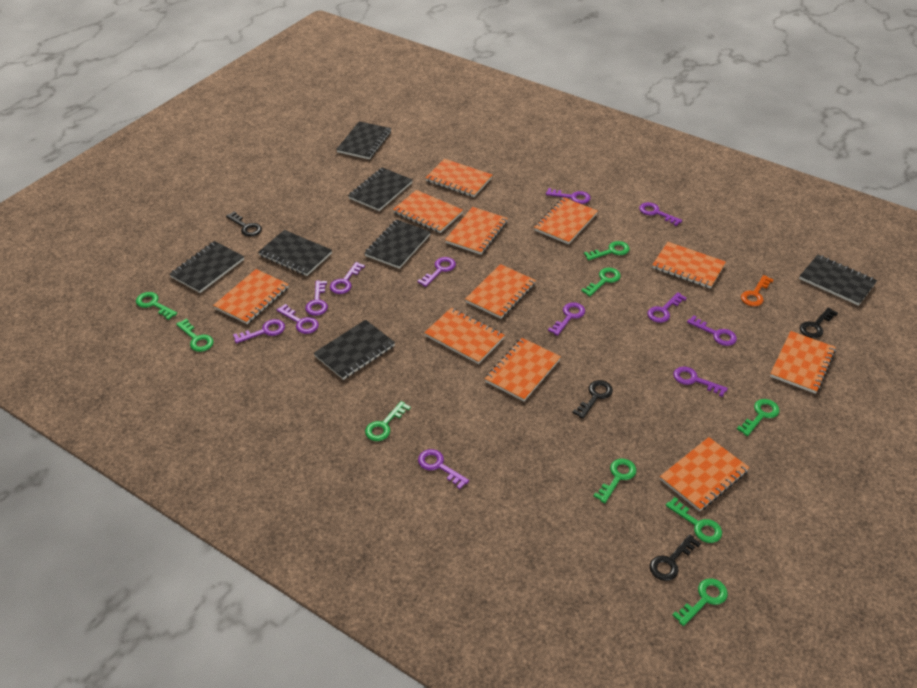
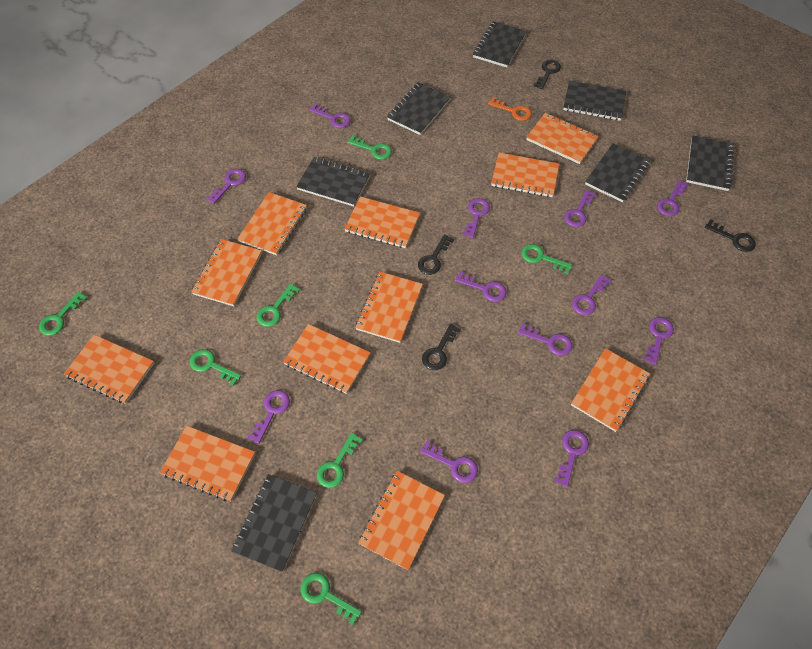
green key: 9 -> 7

